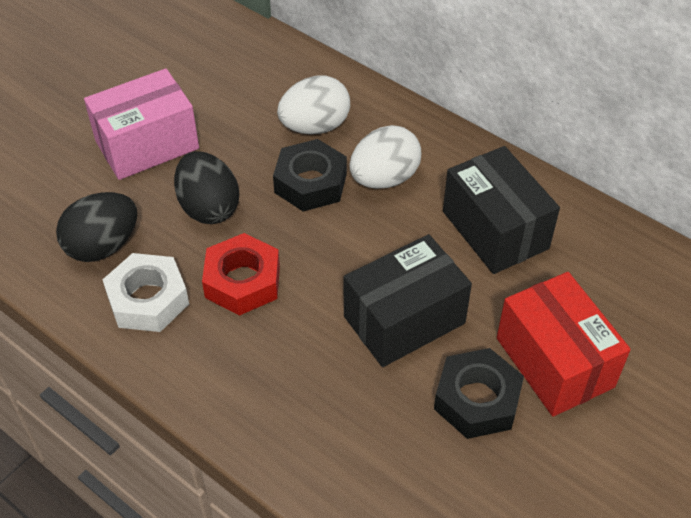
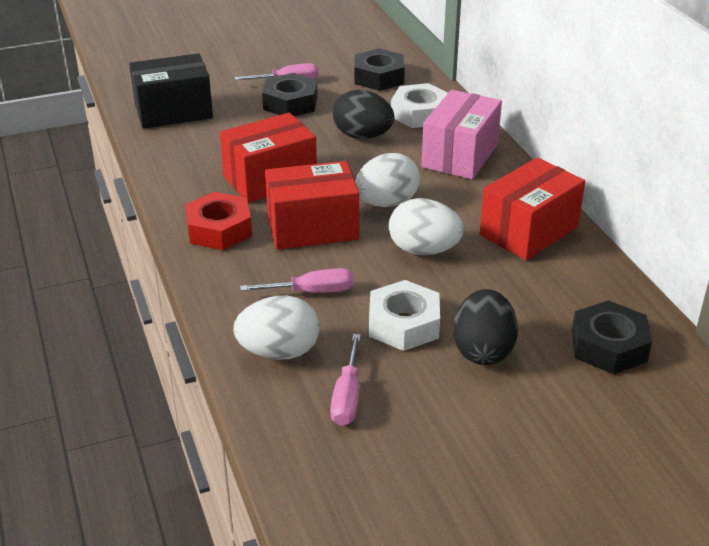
black box: 2 -> 1
black nut: 2 -> 3
pink screwdriver: 0 -> 3
red box: 1 -> 3
white egg: 2 -> 3
white nut: 1 -> 2

